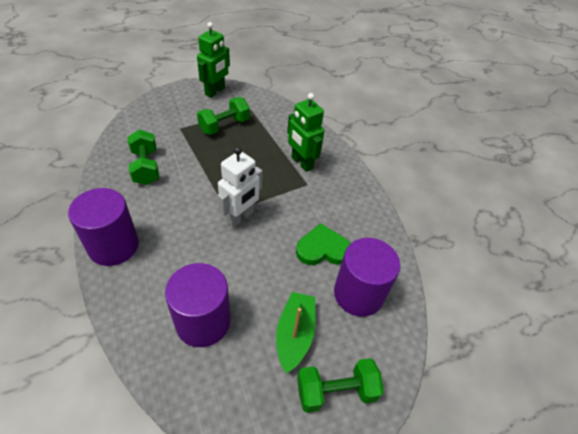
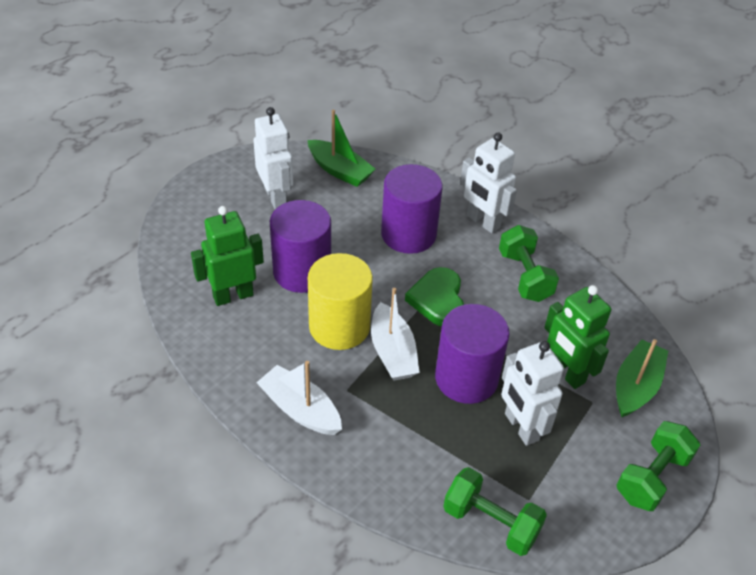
green boat: 1 -> 2
white boat: 0 -> 2
white robot: 1 -> 3
yellow cylinder: 0 -> 1

